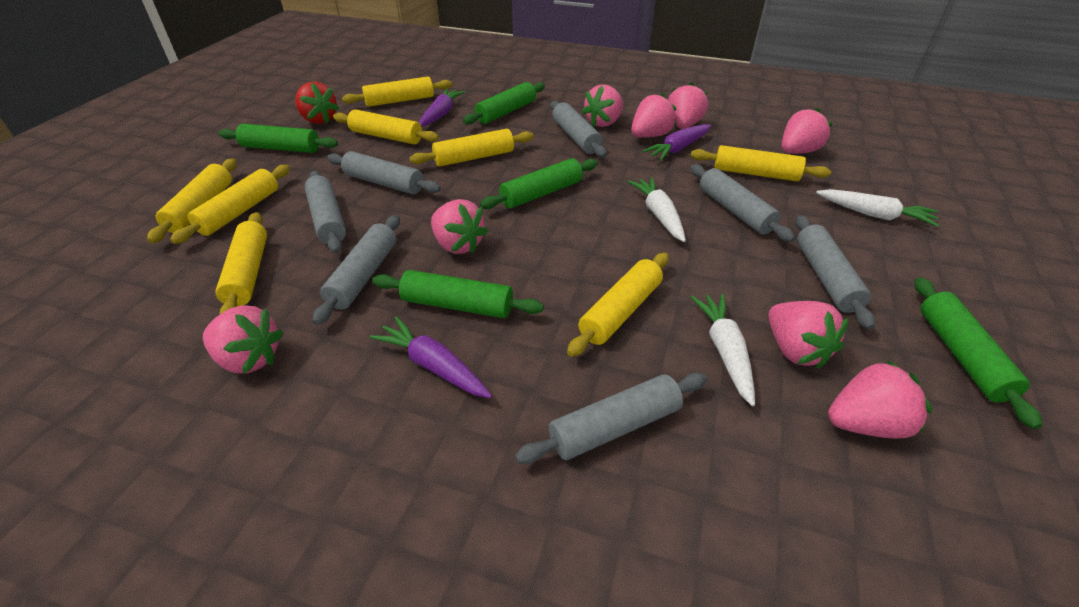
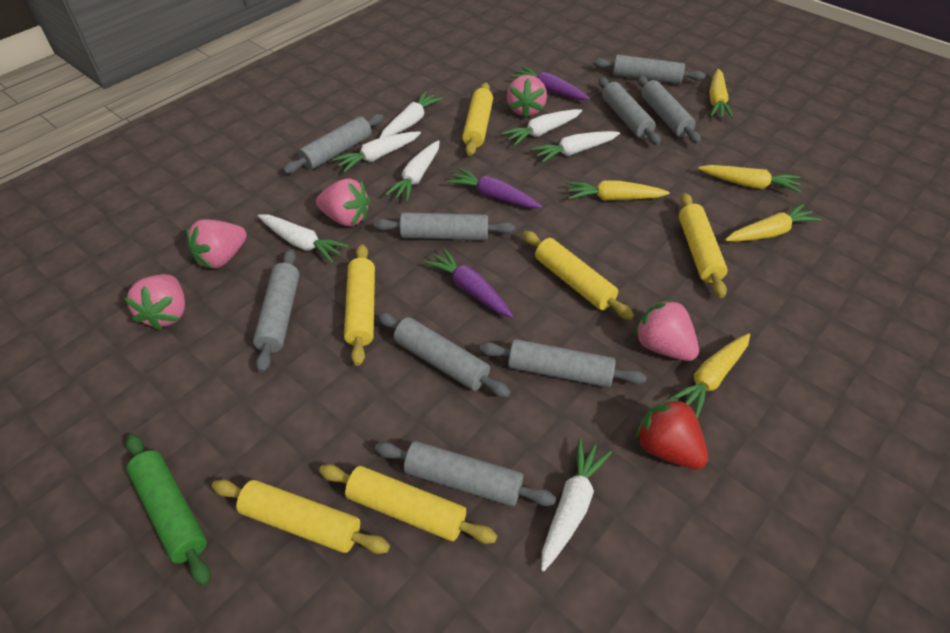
green rolling pin: 5 -> 1
grey rolling pin: 7 -> 9
pink strawberry: 8 -> 5
white carrot: 3 -> 7
yellow carrot: 0 -> 5
yellow rolling pin: 8 -> 6

